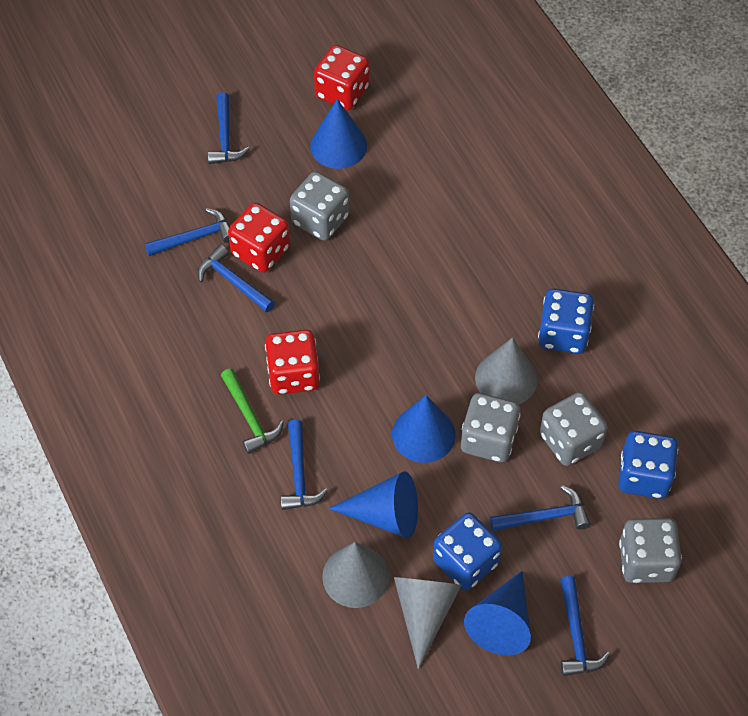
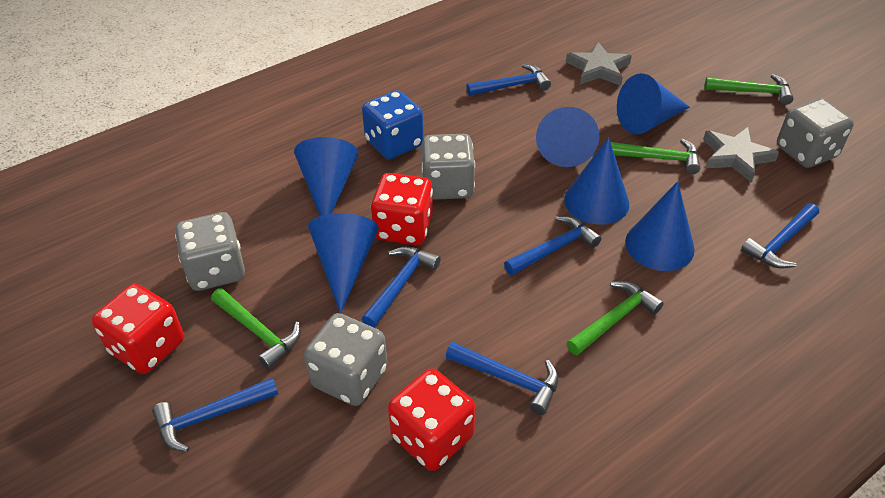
blue cone: 4 -> 6
blue dice: 3 -> 1
green hammer: 1 -> 4
grey cone: 3 -> 0
grey star: 0 -> 2

